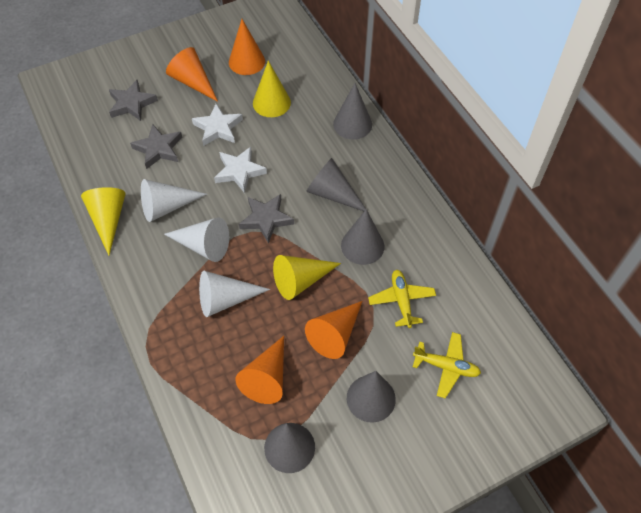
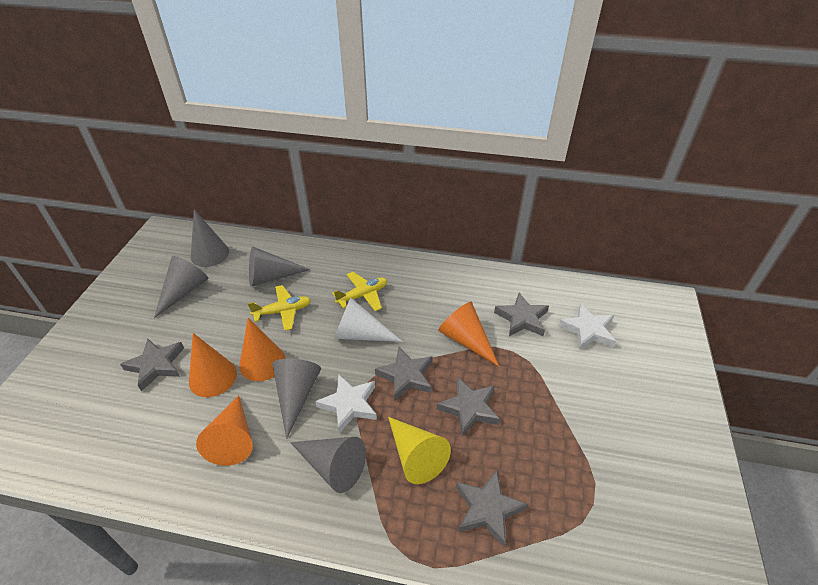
grey star: 3 -> 5
white cone: 3 -> 1
yellow cone: 3 -> 1

